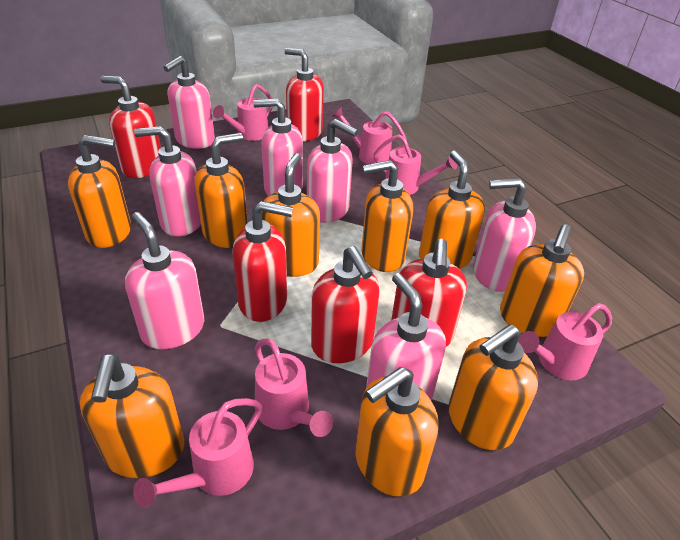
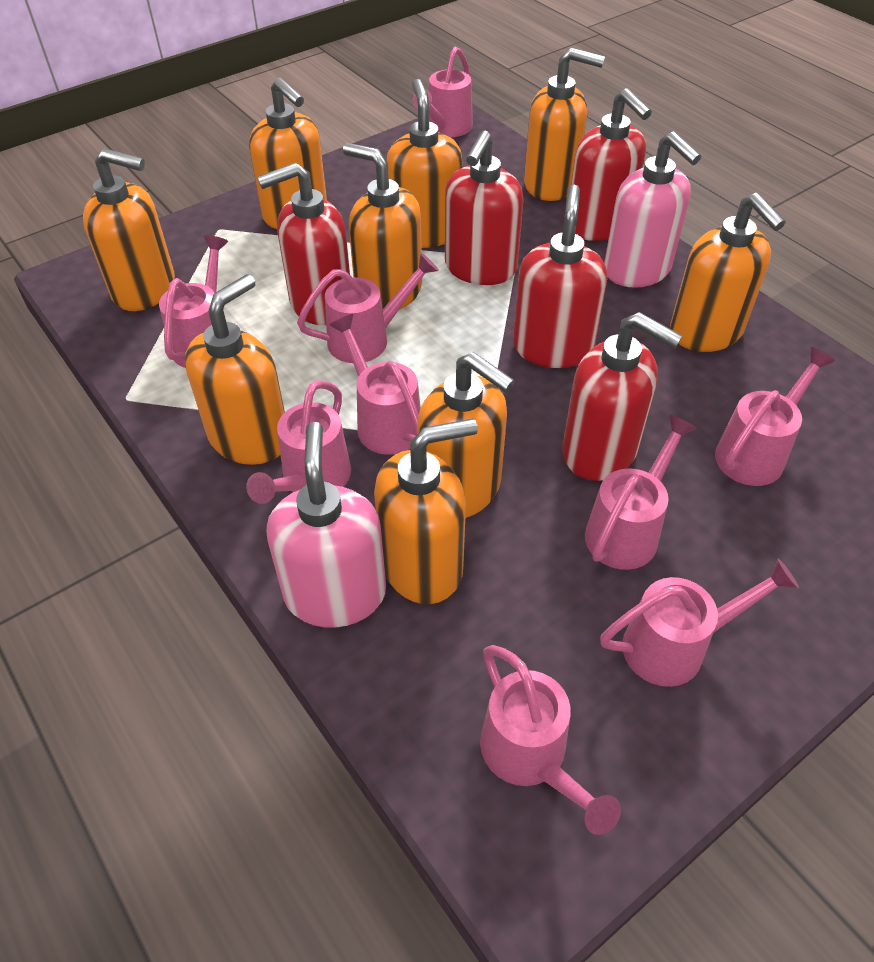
pink soap dispenser: 7 -> 2
pink watering can: 6 -> 9

